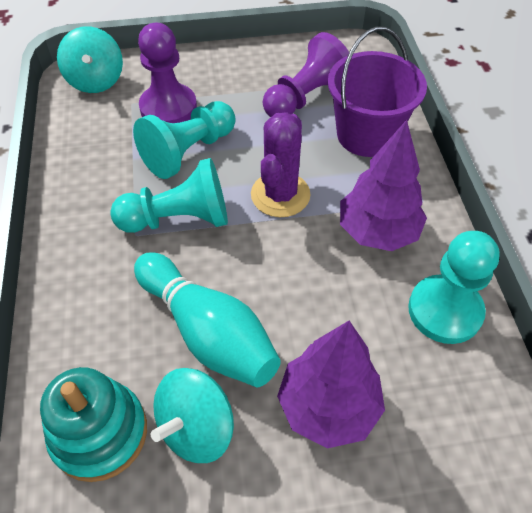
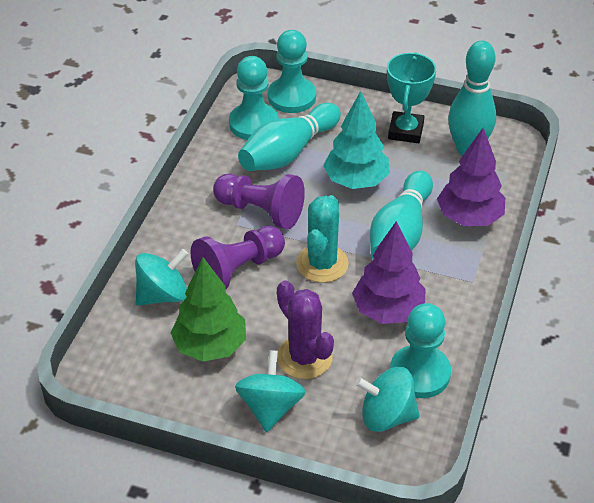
green tree: 0 -> 1
purple bucket: 1 -> 0
turquoise bowling pin: 1 -> 3
turquoise cactus: 0 -> 1
turquoise spinning top: 2 -> 3
turquoise stacking toy: 1 -> 0
turquoise tree: 0 -> 1
turquoise trophy: 0 -> 1

